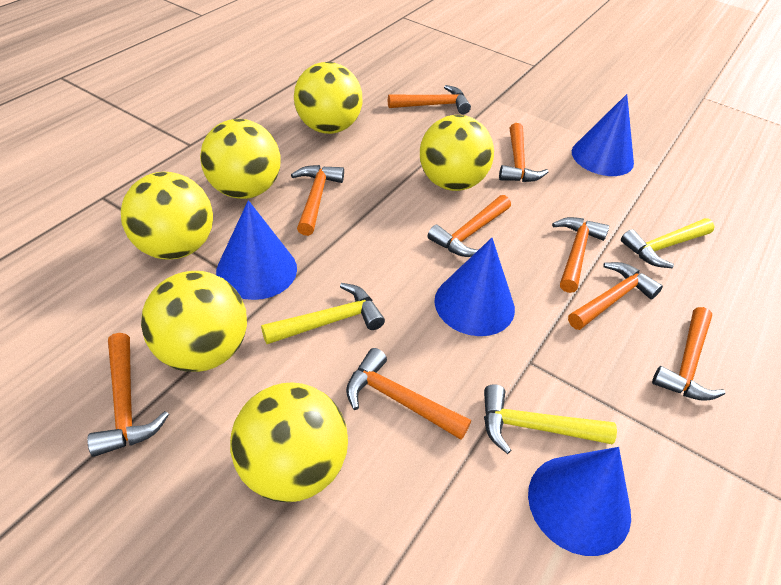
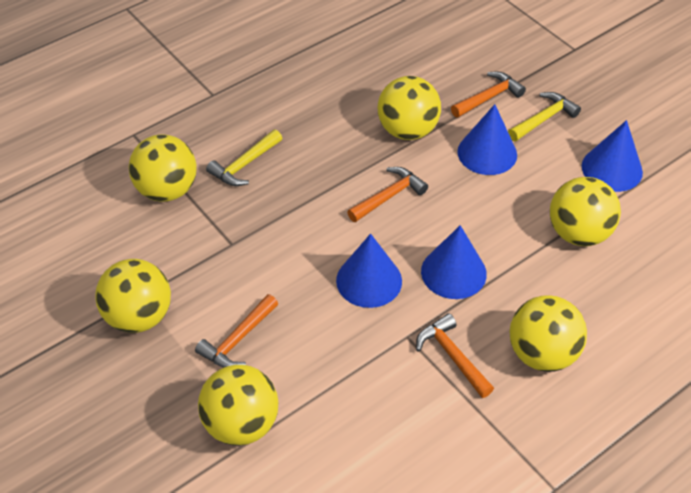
orange hammer: 9 -> 4
yellow hammer: 3 -> 2

